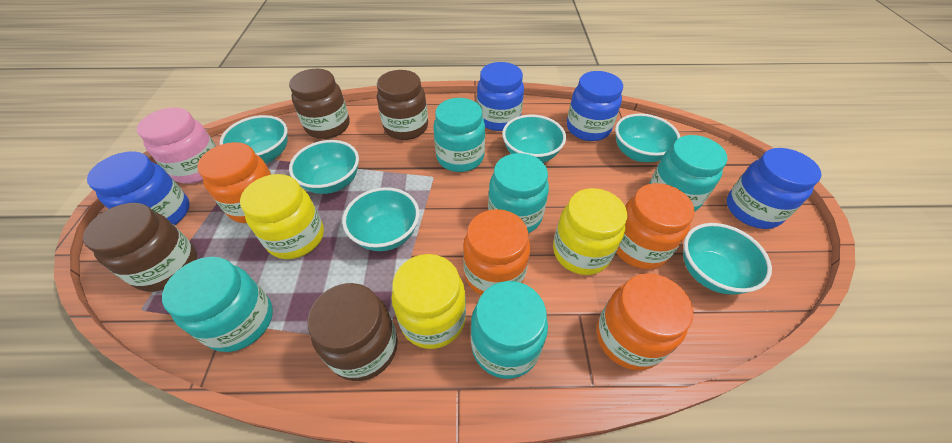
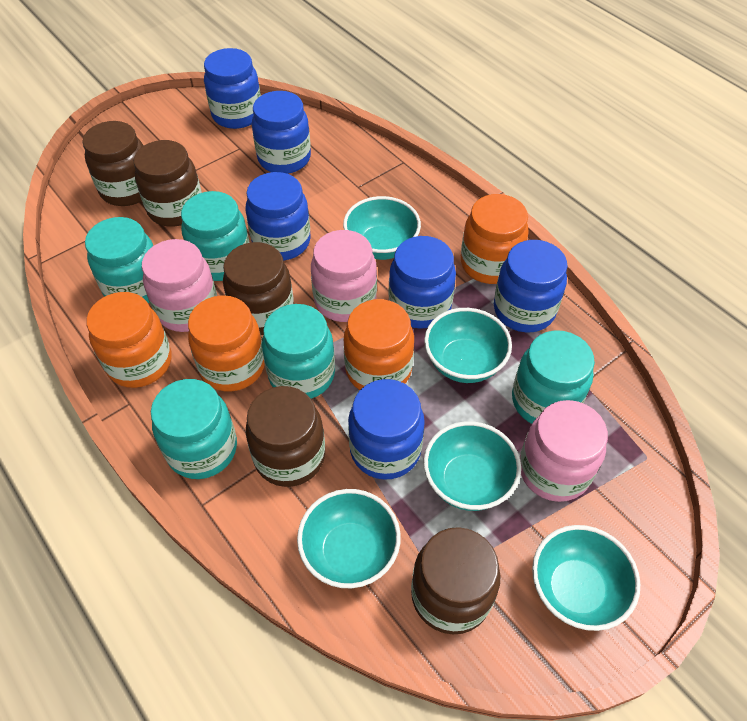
blue jar: 4 -> 6
brown jar: 4 -> 5
pink jar: 1 -> 3
turquoise bowl: 6 -> 5
yellow jar: 3 -> 0

